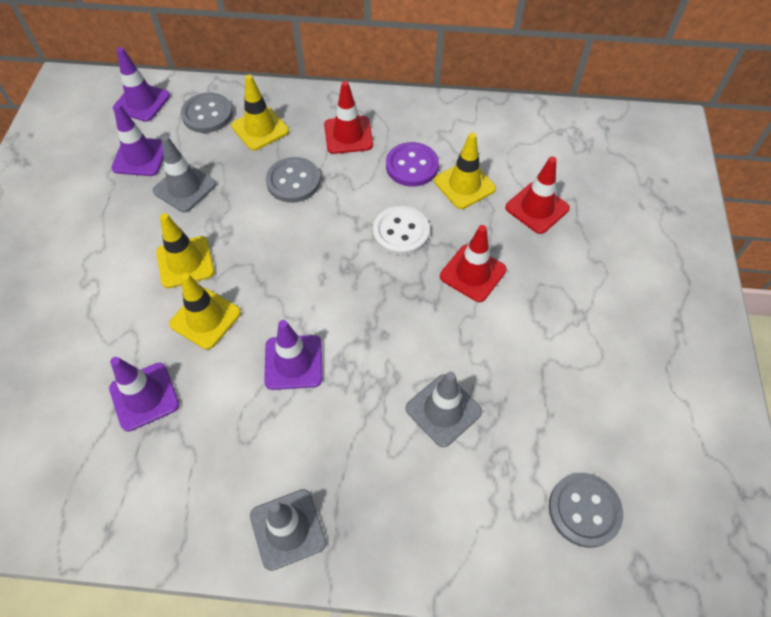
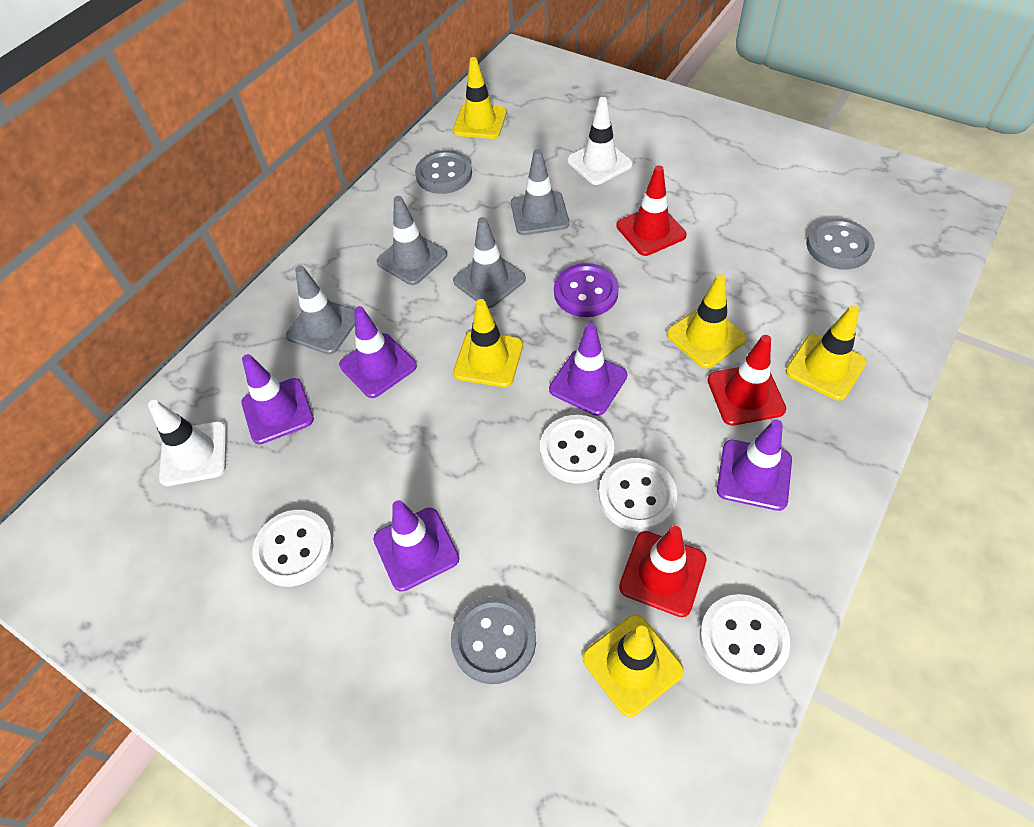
grey traffic cone: 3 -> 4
purple traffic cone: 4 -> 5
white button: 1 -> 4
white traffic cone: 0 -> 2
yellow traffic cone: 4 -> 5

